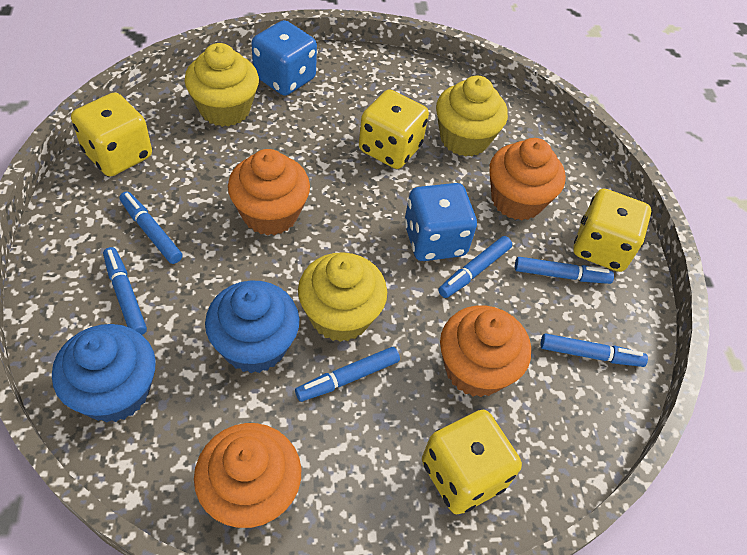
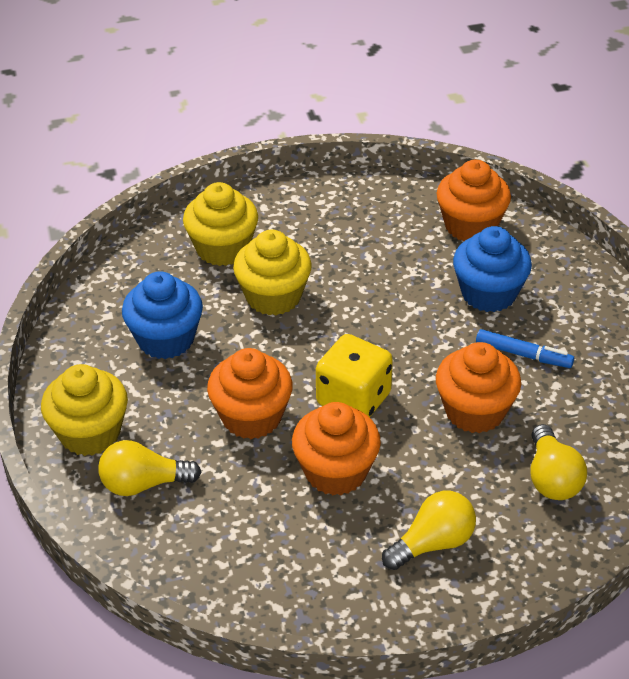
blue dice: 2 -> 0
blue marker: 6 -> 1
yellow dice: 4 -> 1
yellow light bulb: 0 -> 3

